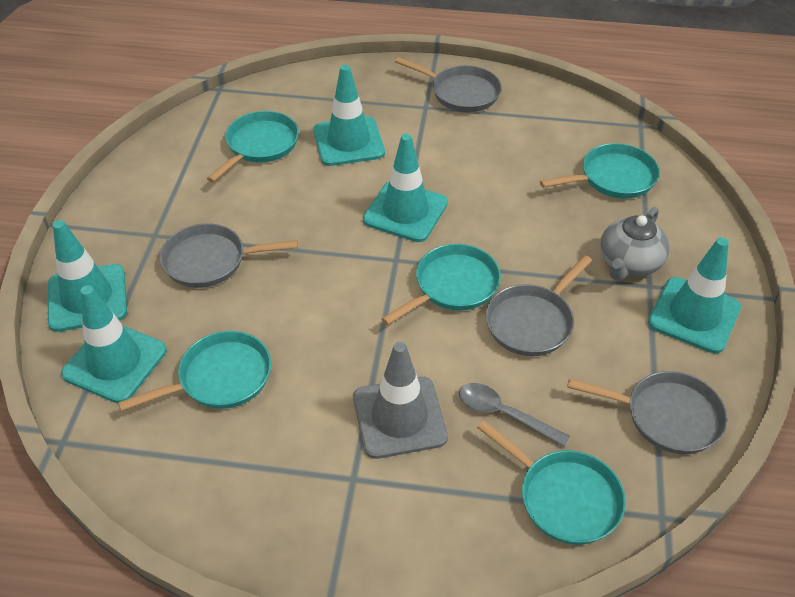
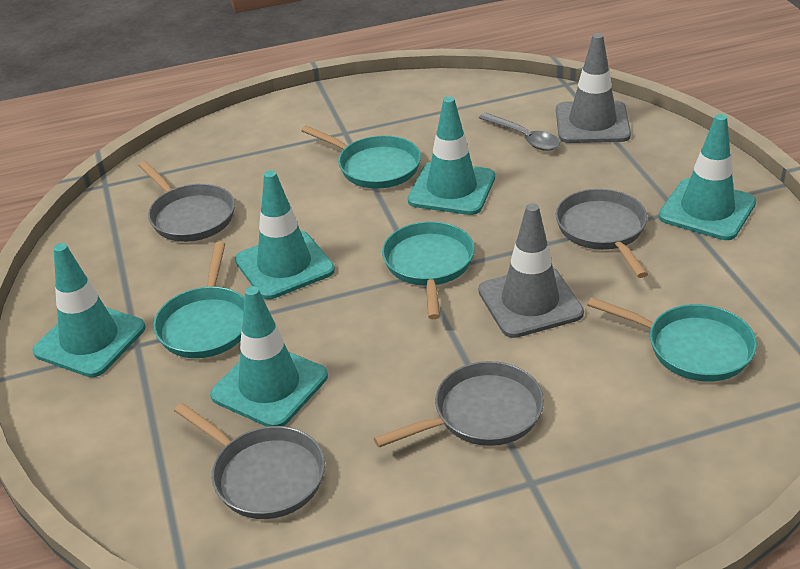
grey teapot: 1 -> 0
grey traffic cone: 1 -> 2
turquoise pan: 5 -> 4

